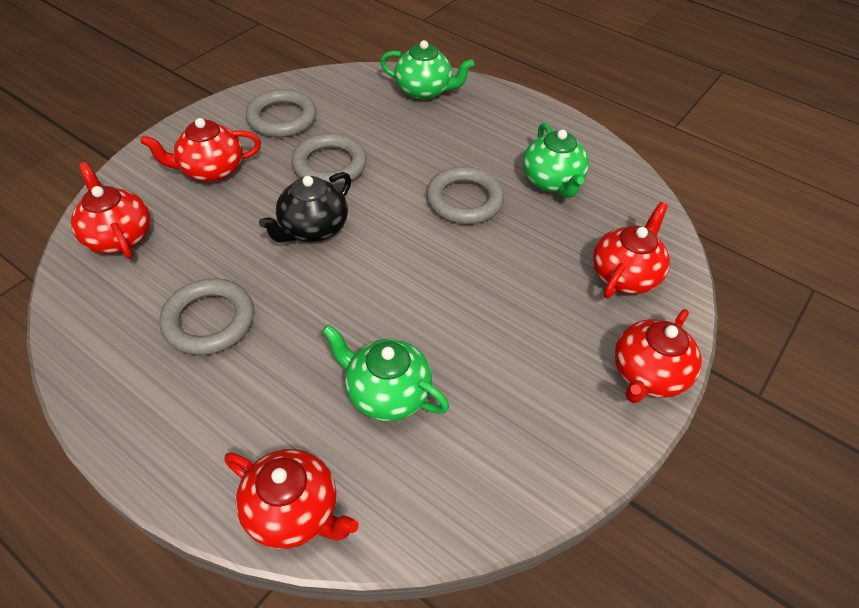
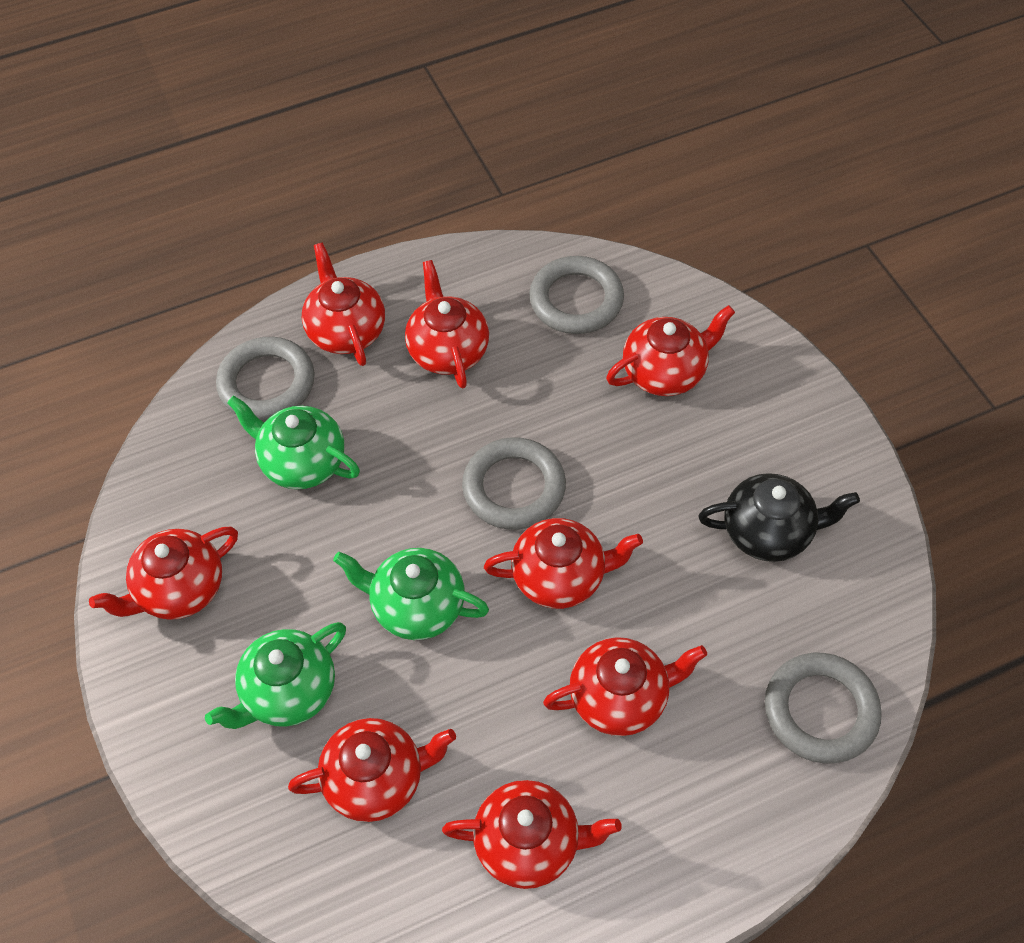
red teapot: 5 -> 8

